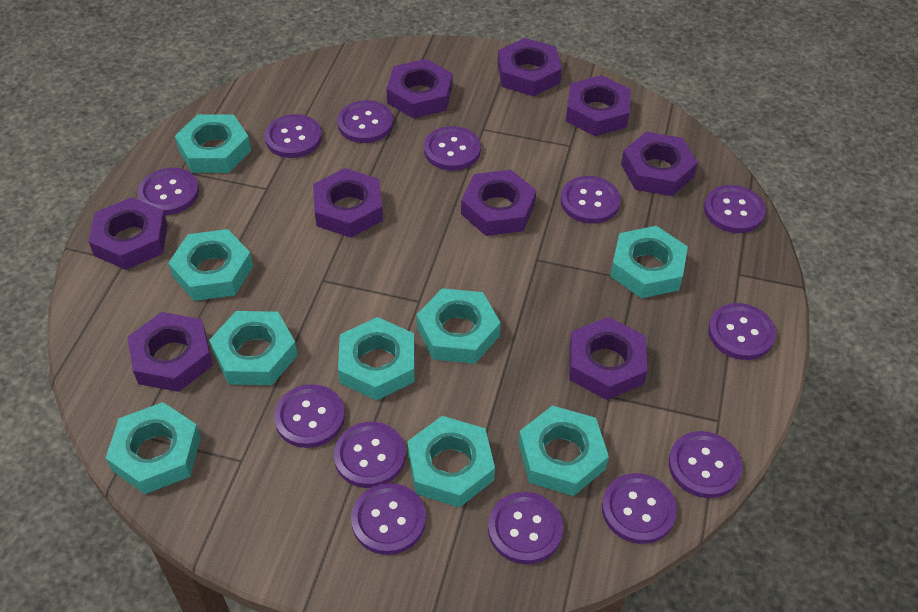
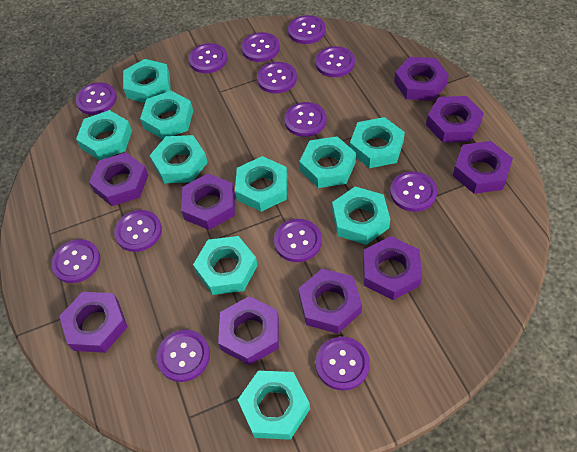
turquoise nut: 9 -> 10

